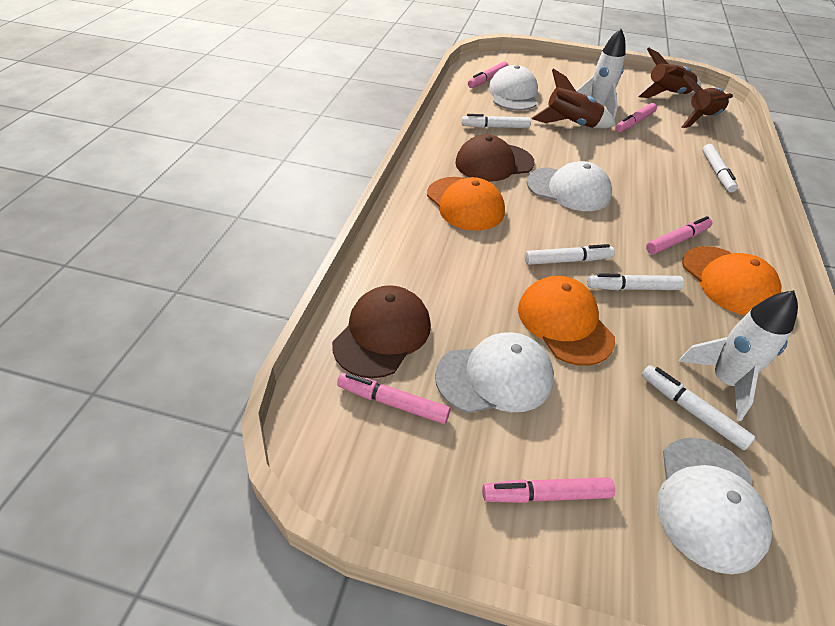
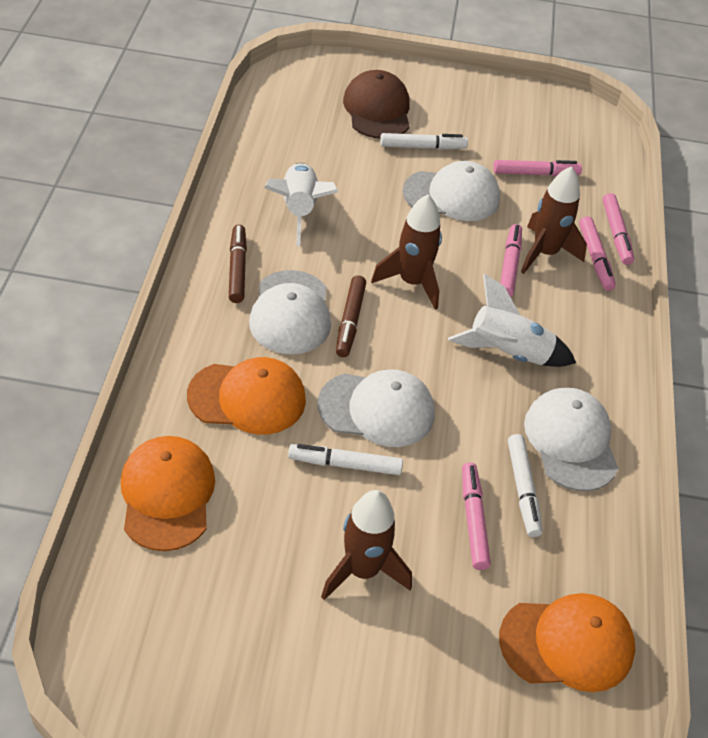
brown cap: 2 -> 1
brown marker: 0 -> 2
white marker: 5 -> 3

